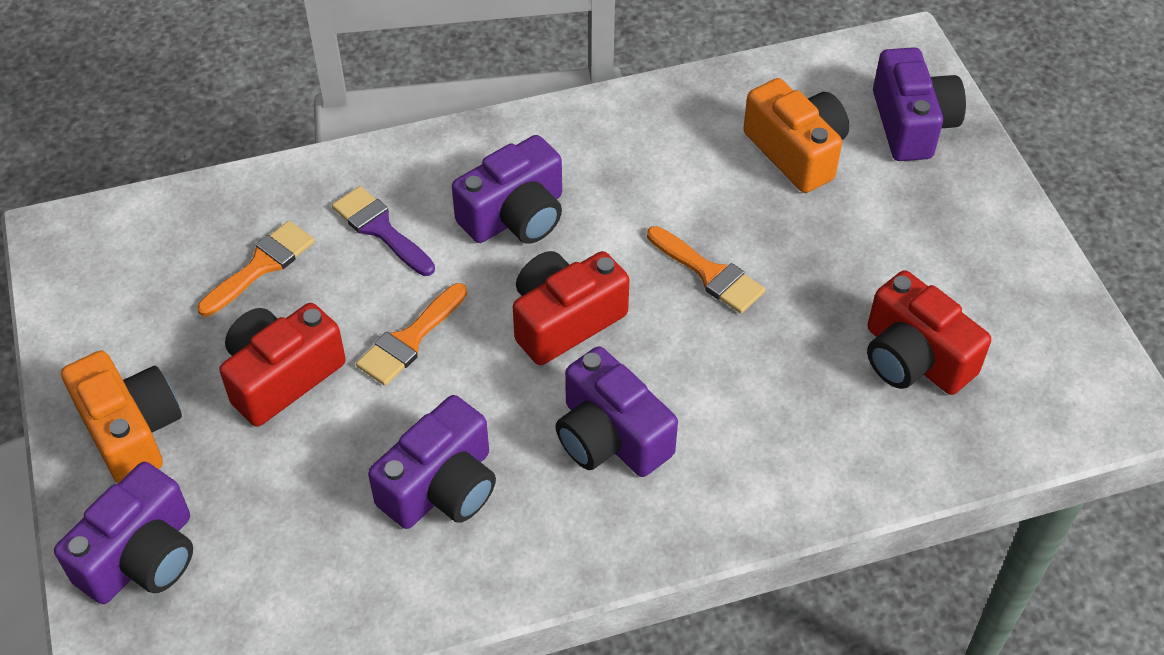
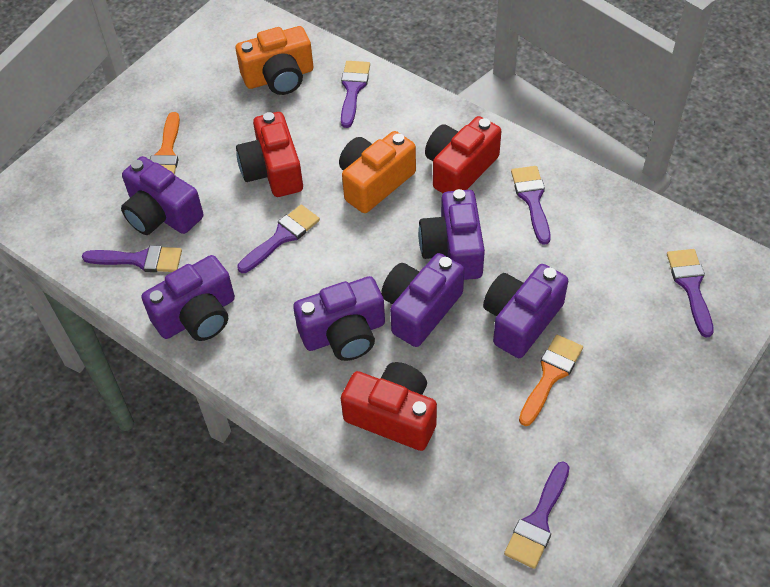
orange brush: 3 -> 2
purple brush: 1 -> 6
purple camera: 5 -> 6

